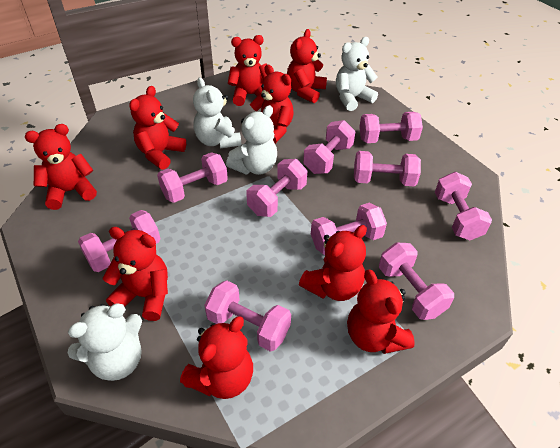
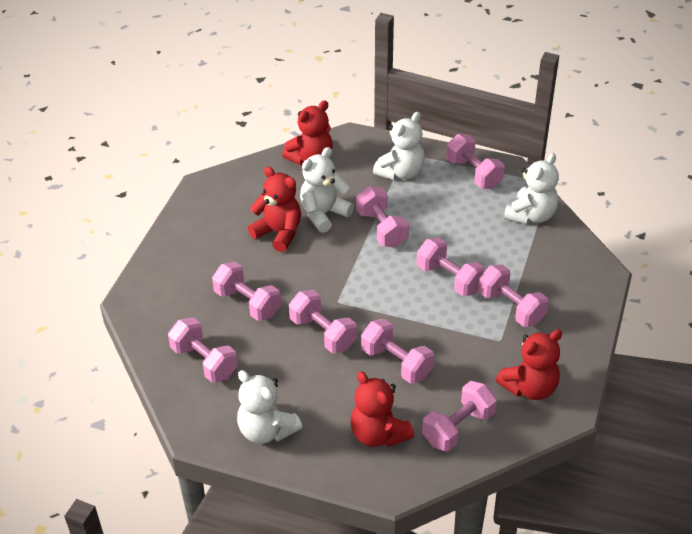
pink dumbbell: 10 -> 9
red teddy bear: 9 -> 4

